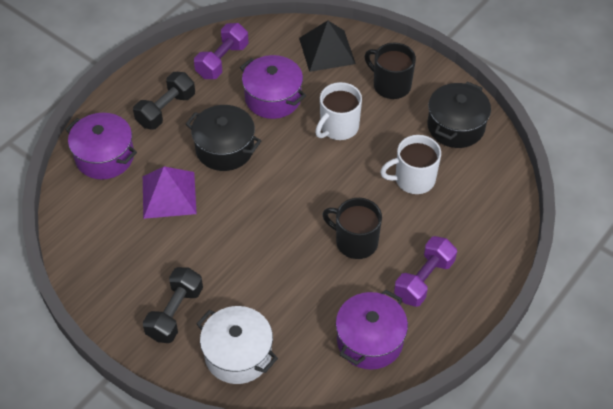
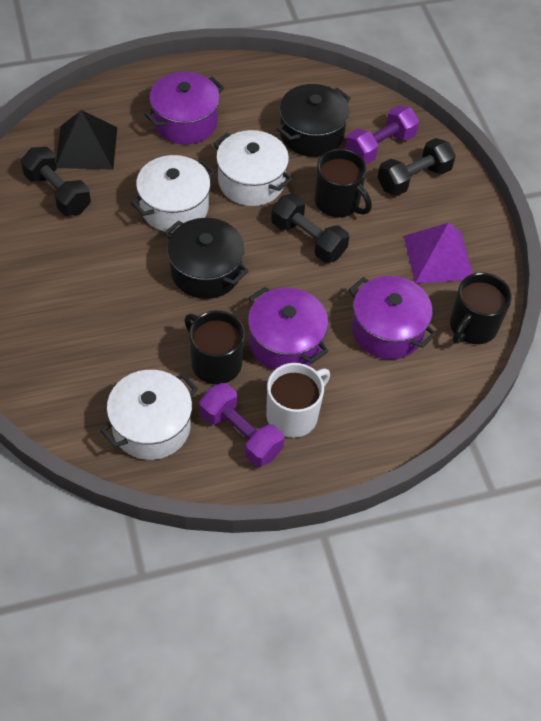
black dumbbell: 2 -> 3
black mug: 2 -> 3
white mug: 2 -> 1
white pot: 1 -> 3

